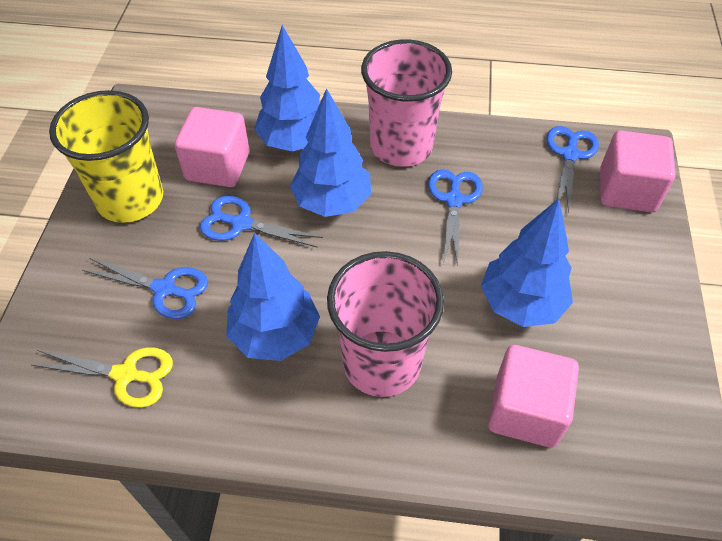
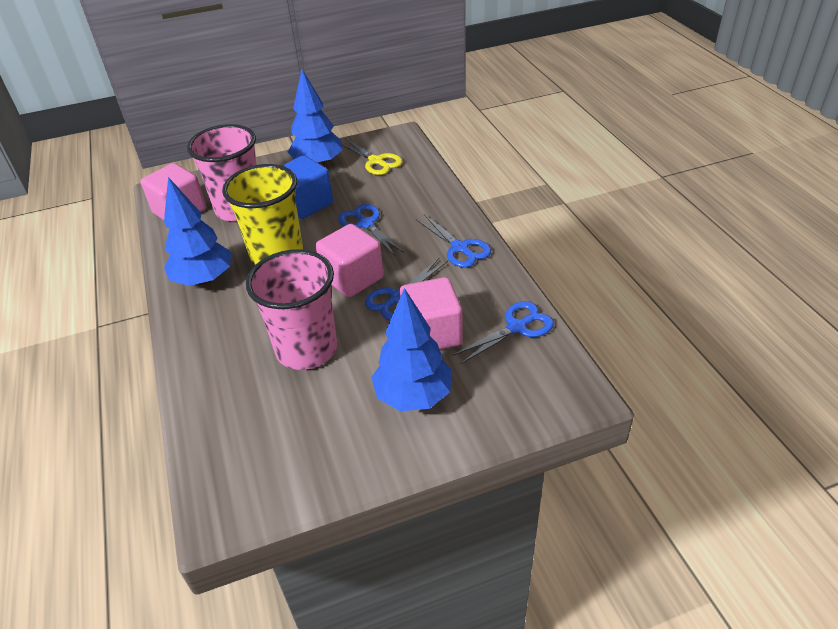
blue cube: 0 -> 1
blue tree: 4 -> 3

